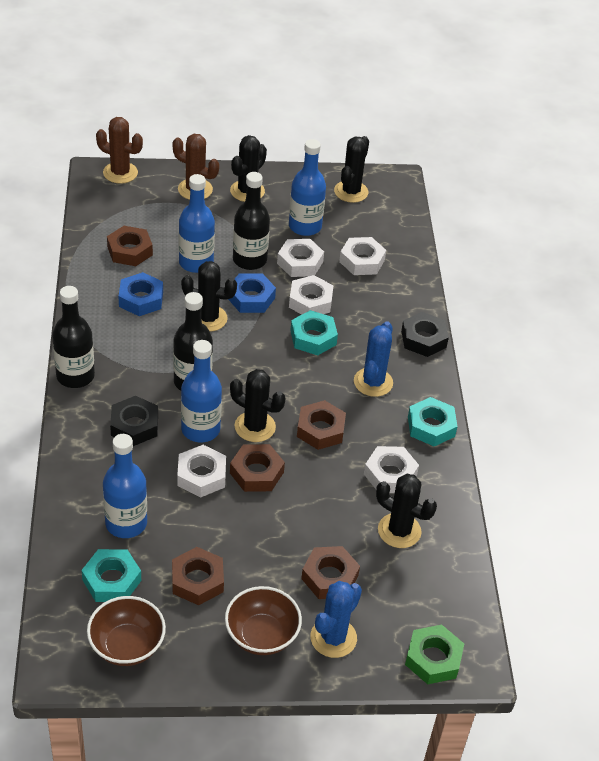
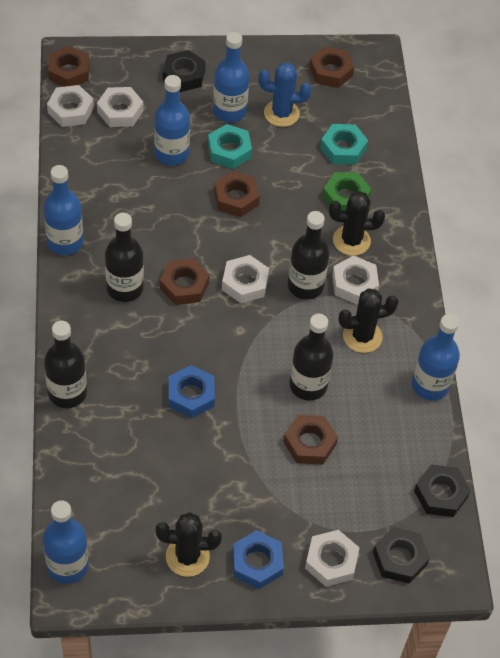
black bottle: 3 -> 4
black cactus: 5 -> 3
black nut: 2 -> 3
blue bottle: 4 -> 5
blue cactus: 2 -> 1
brown bowl: 2 -> 0
brown cactus: 2 -> 0
turquoise nut: 3 -> 2

